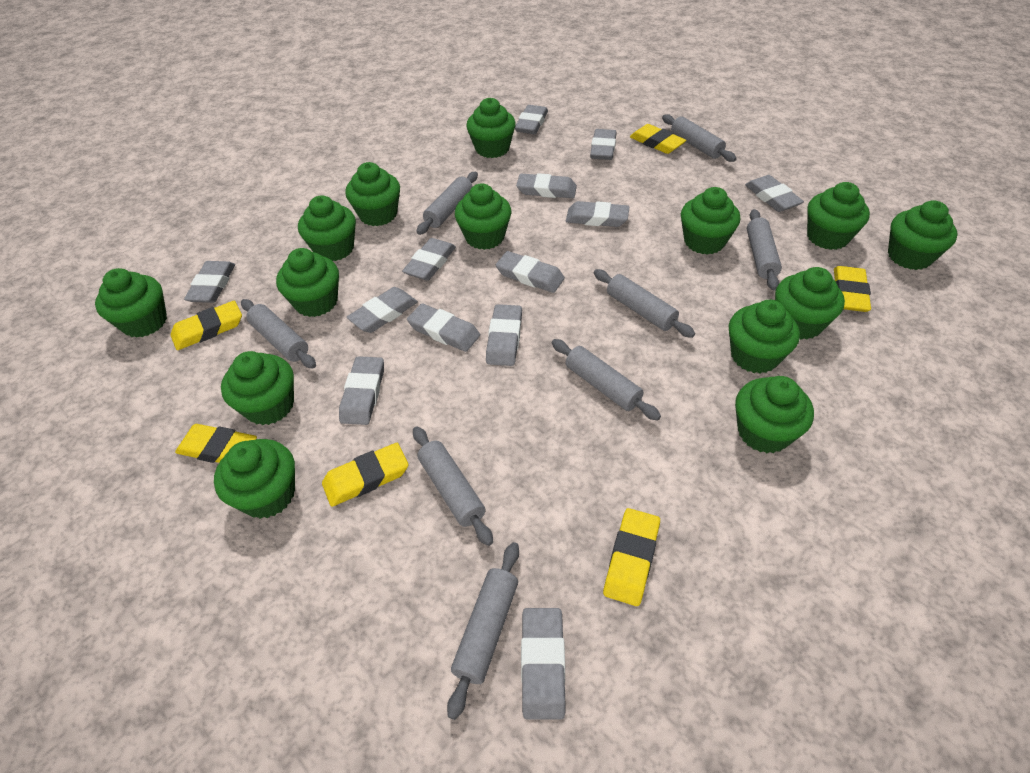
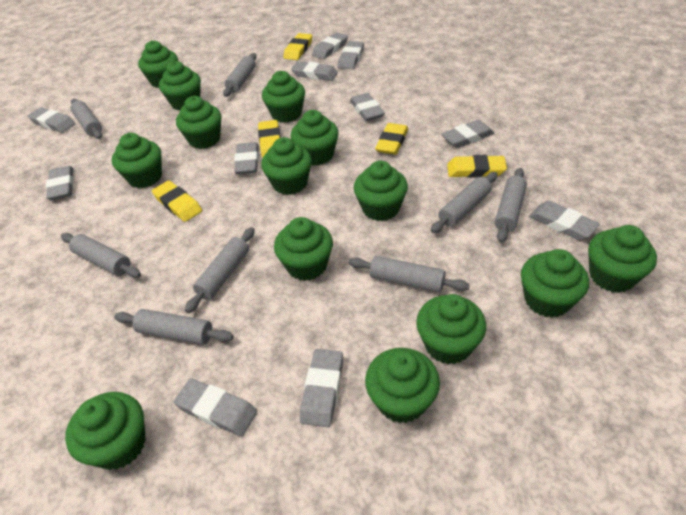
grey eraser: 13 -> 11
yellow eraser: 6 -> 5

